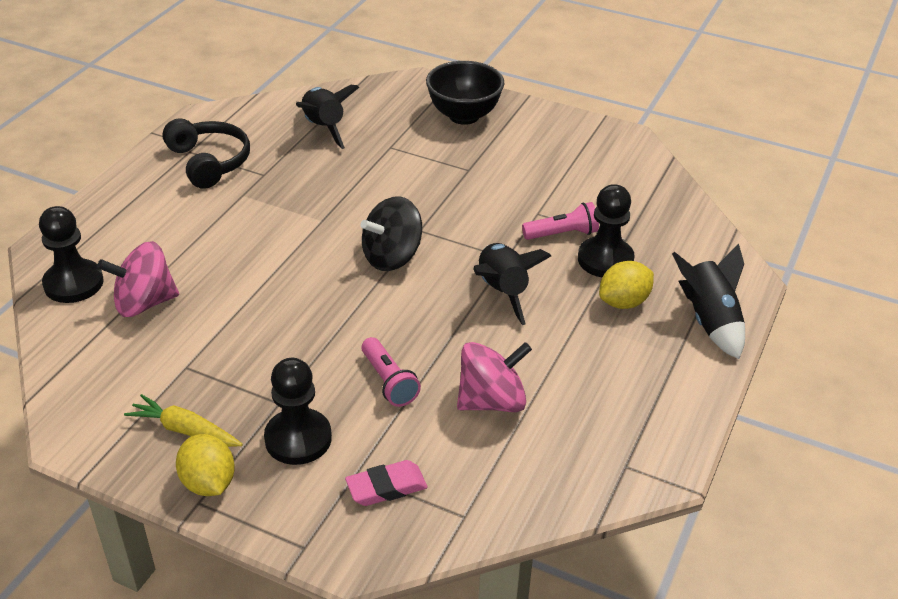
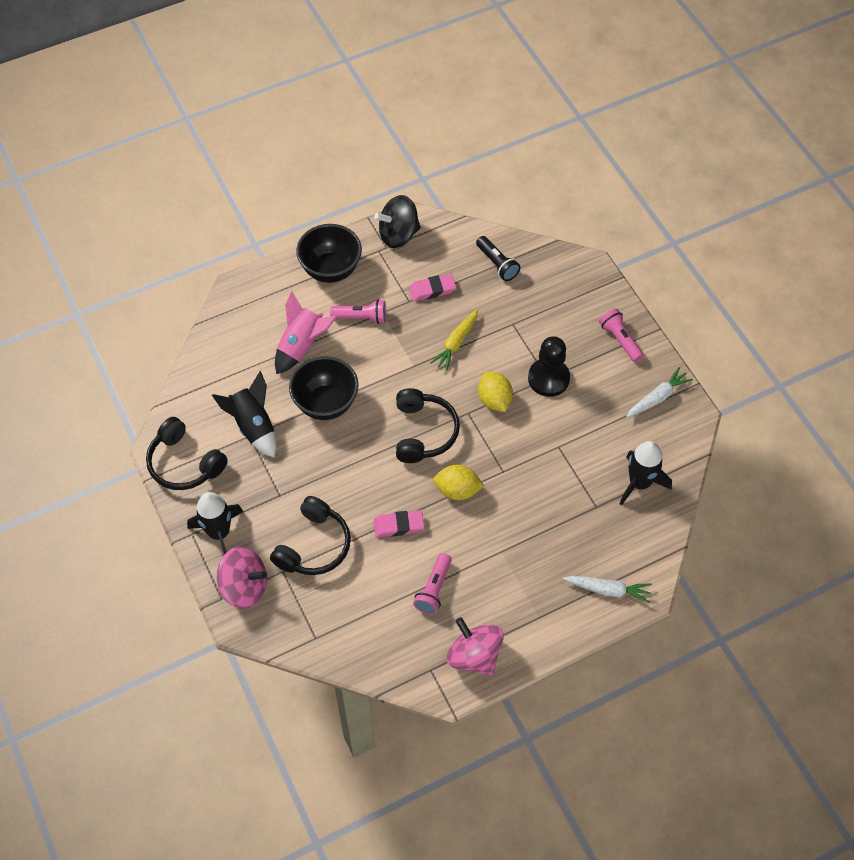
black bowl: 1 -> 2
black flashlight: 0 -> 1
black headphones: 1 -> 3
black pawn: 3 -> 1
pink eraser: 1 -> 2
pink flashlight: 2 -> 3
pink rocket: 0 -> 1
white carrot: 0 -> 2

